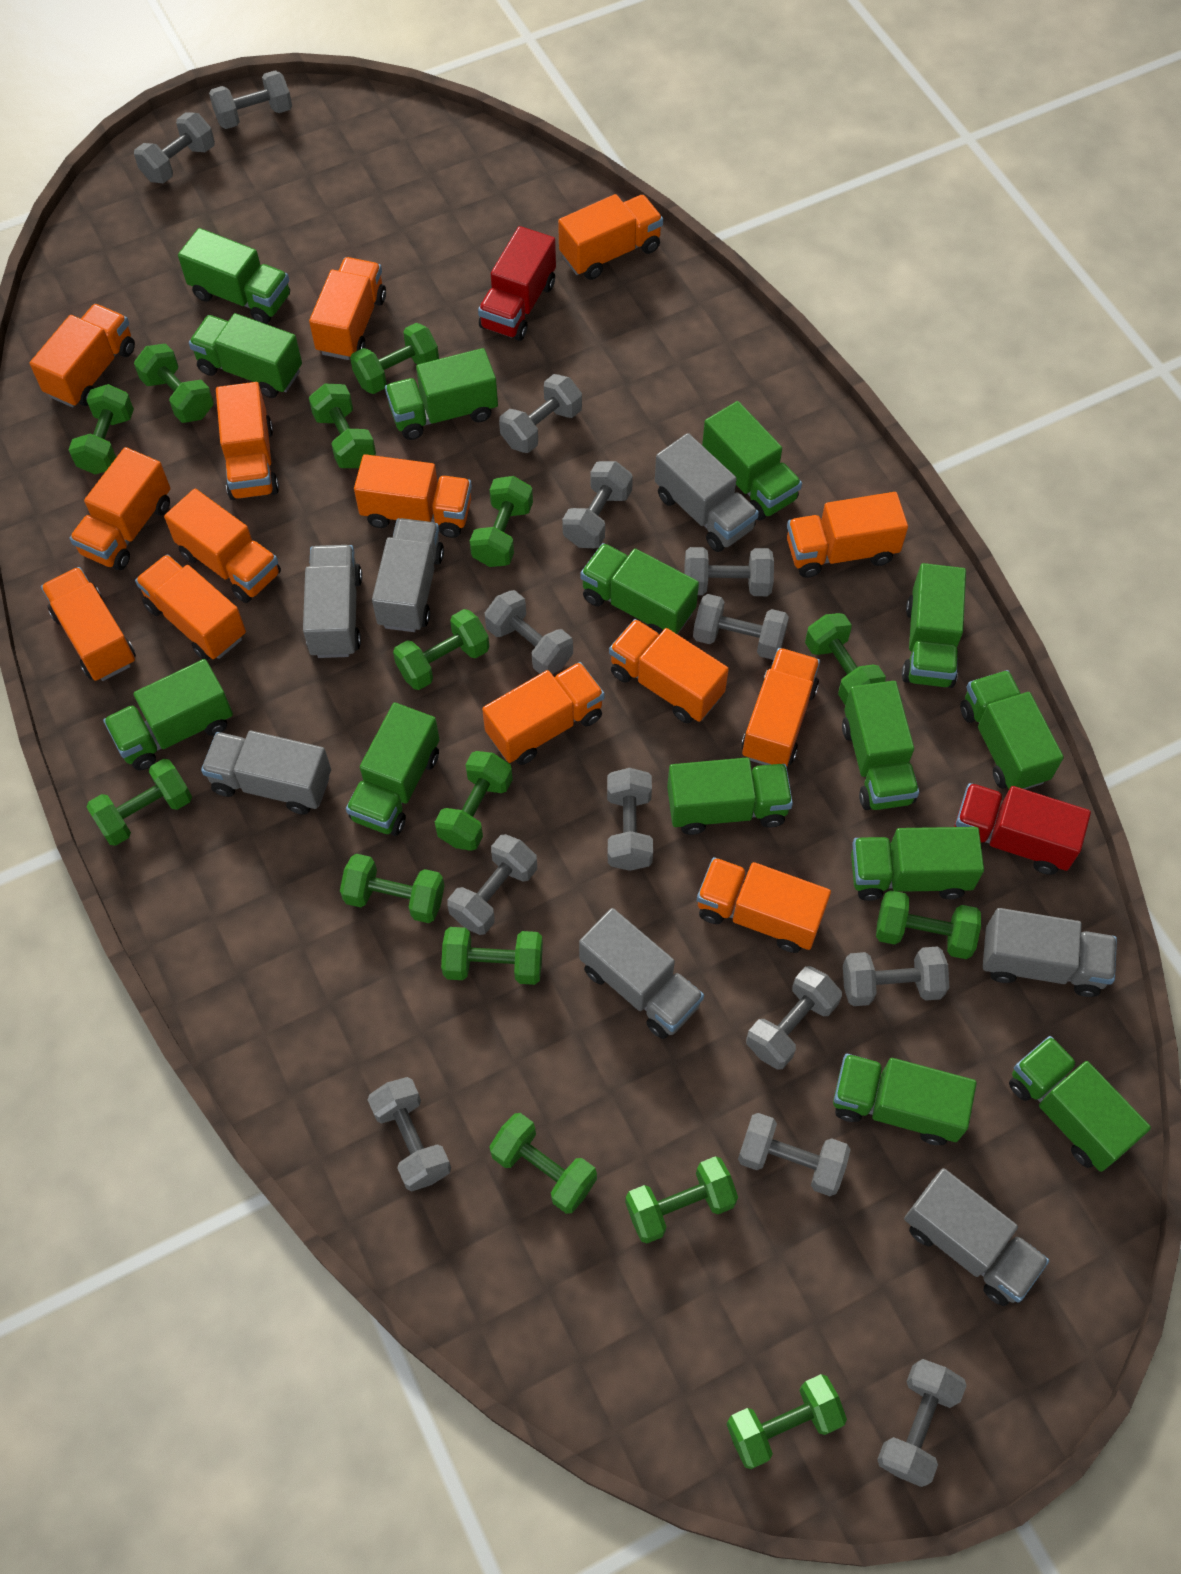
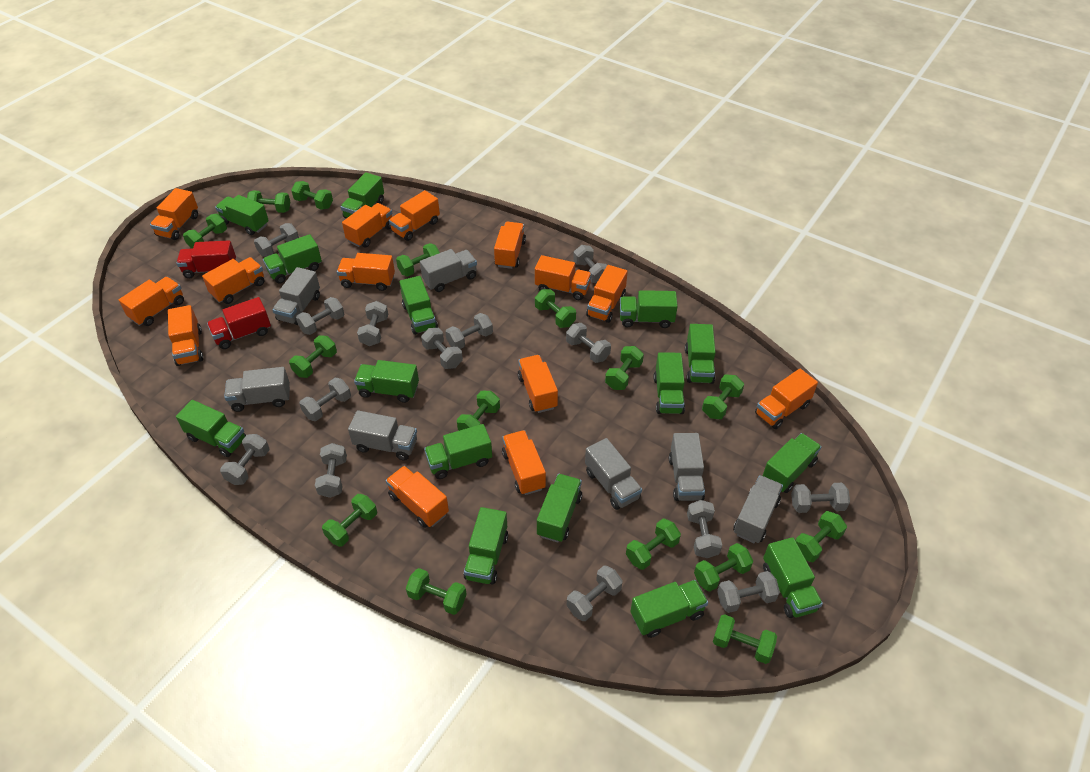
green truck: 14 -> 15

